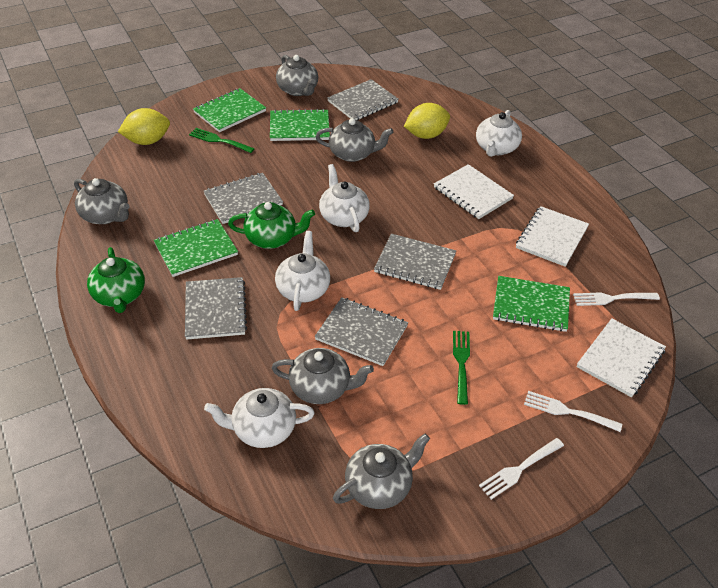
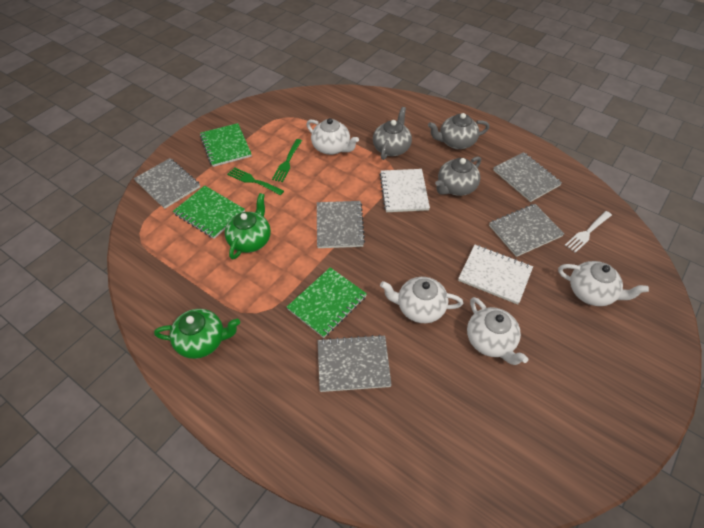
green notebook: 4 -> 3
grey teapot: 5 -> 3
white fork: 3 -> 1
white notebook: 3 -> 2
yellow lemon: 2 -> 0

